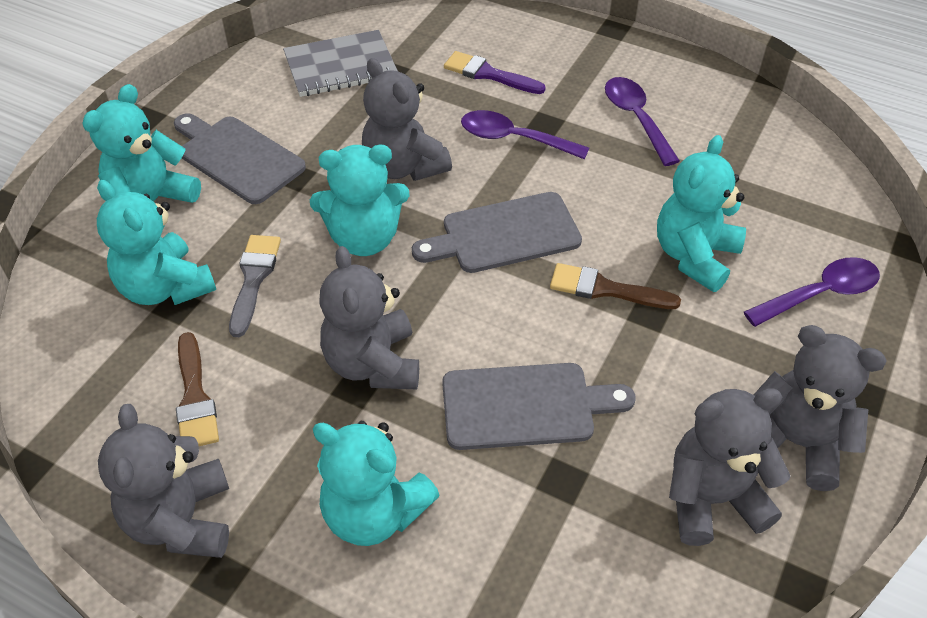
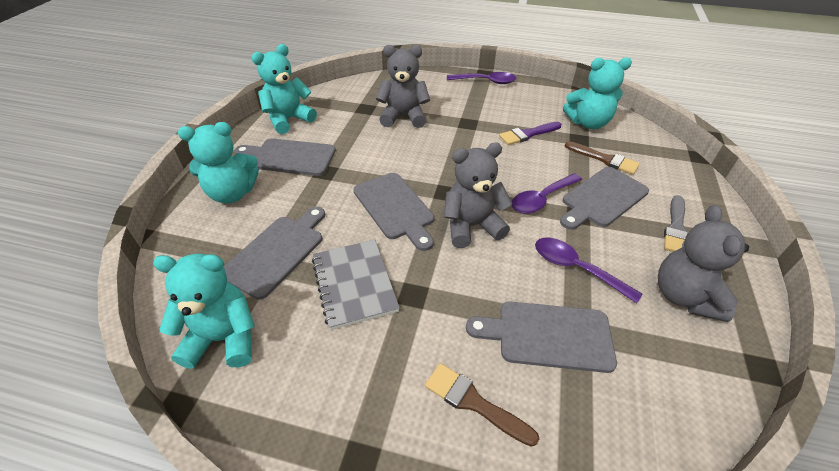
grey cutting board: 3 -> 5
grey teddy bear: 5 -> 3
turquoise teddy bear: 5 -> 4

